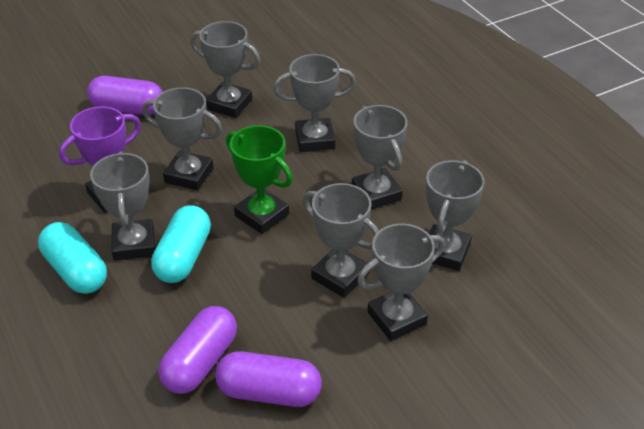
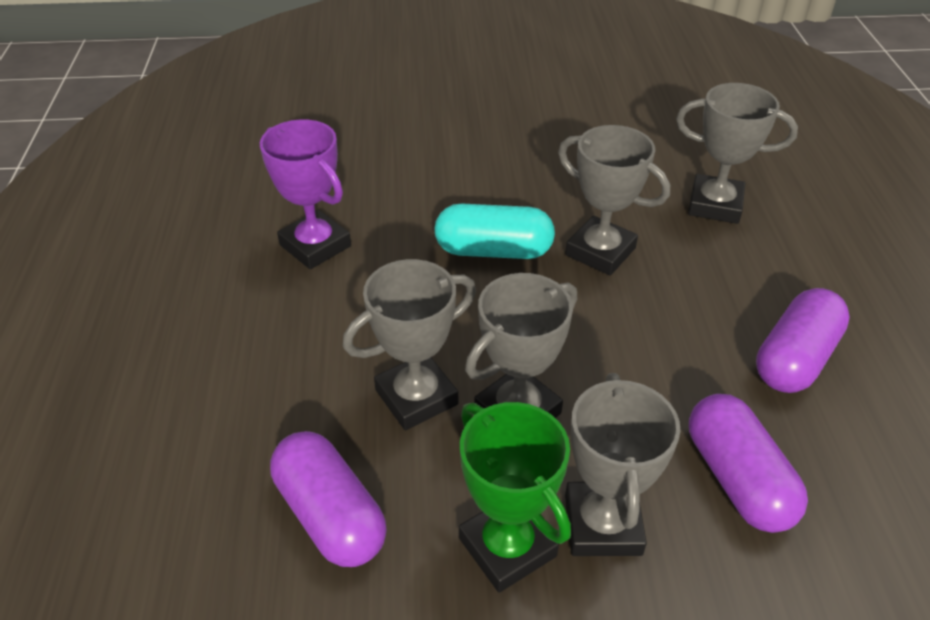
grey trophy: 8 -> 5
turquoise capsule: 2 -> 1

